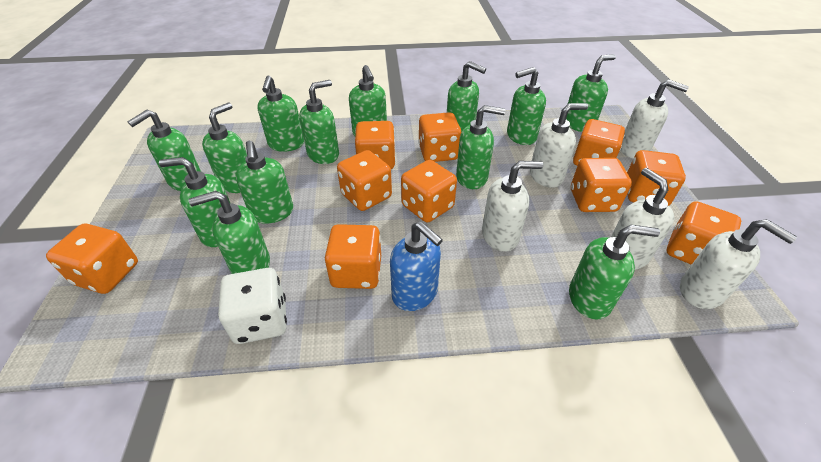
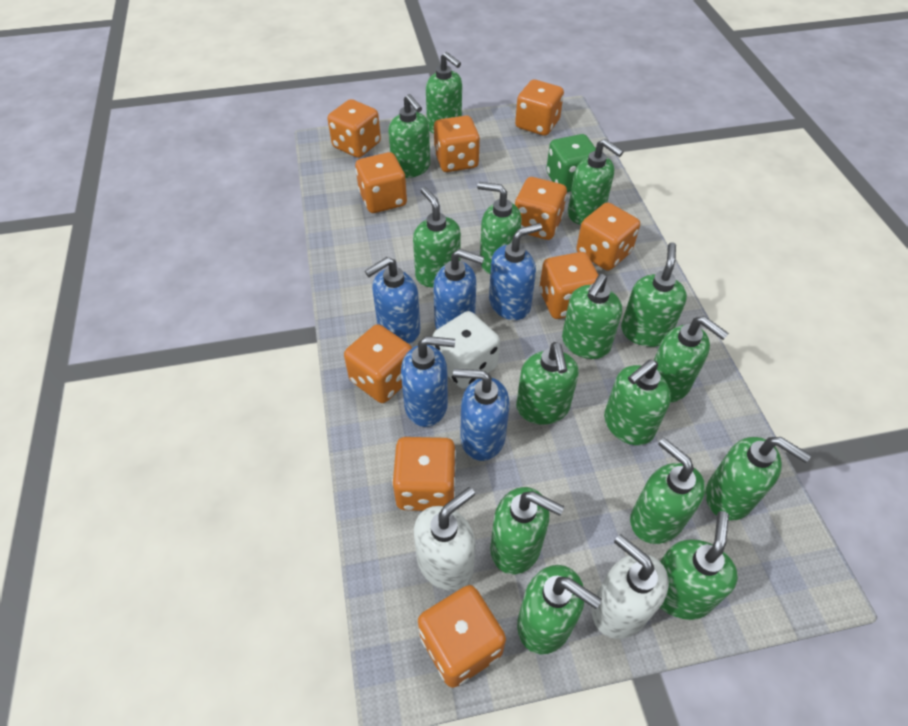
blue soap dispenser: 1 -> 5
green dice: 0 -> 1
green soap dispenser: 13 -> 15
white soap dispenser: 5 -> 2

